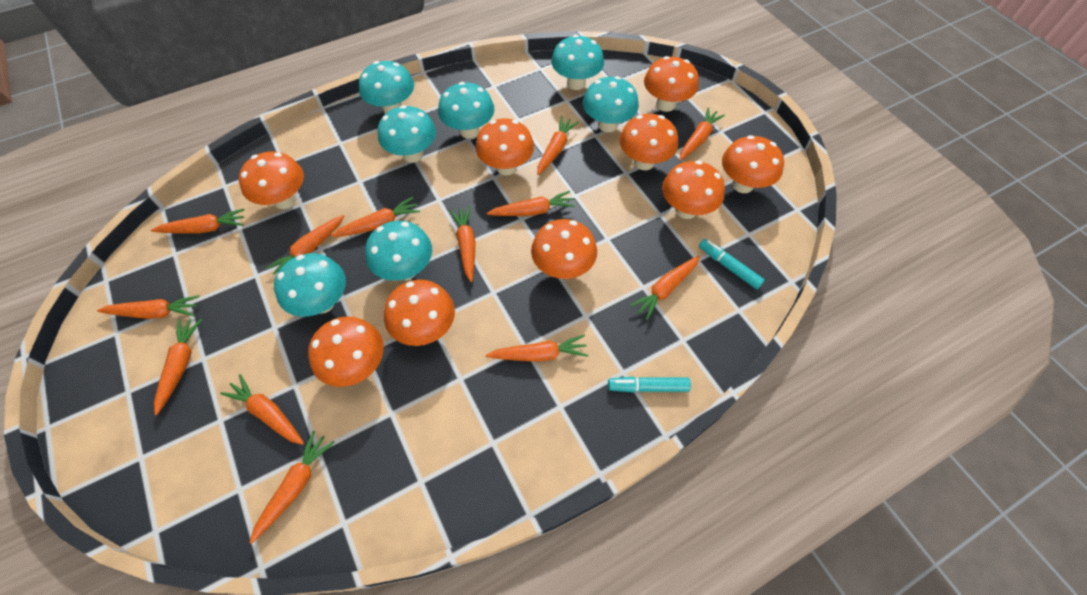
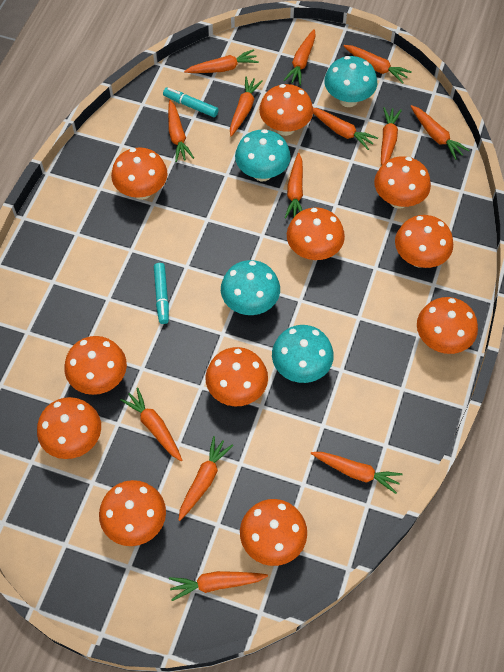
orange mushroom: 9 -> 11
turquoise mushroom: 7 -> 4

